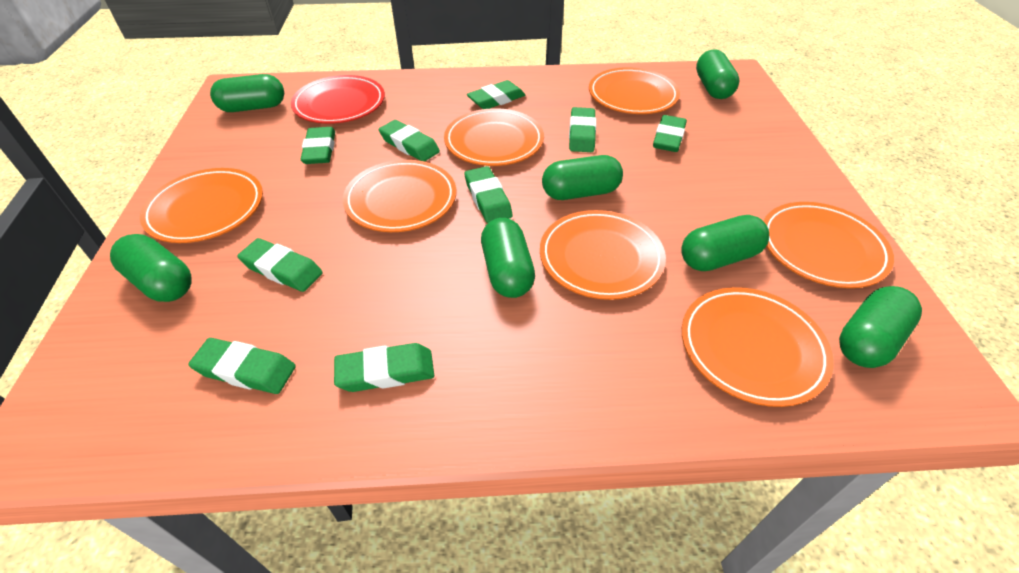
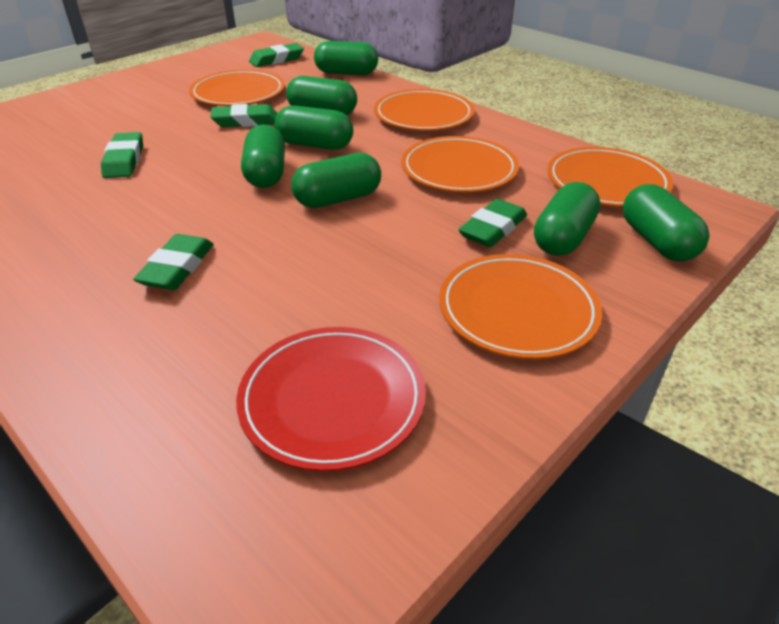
green eraser: 9 -> 5
orange plate: 7 -> 5

